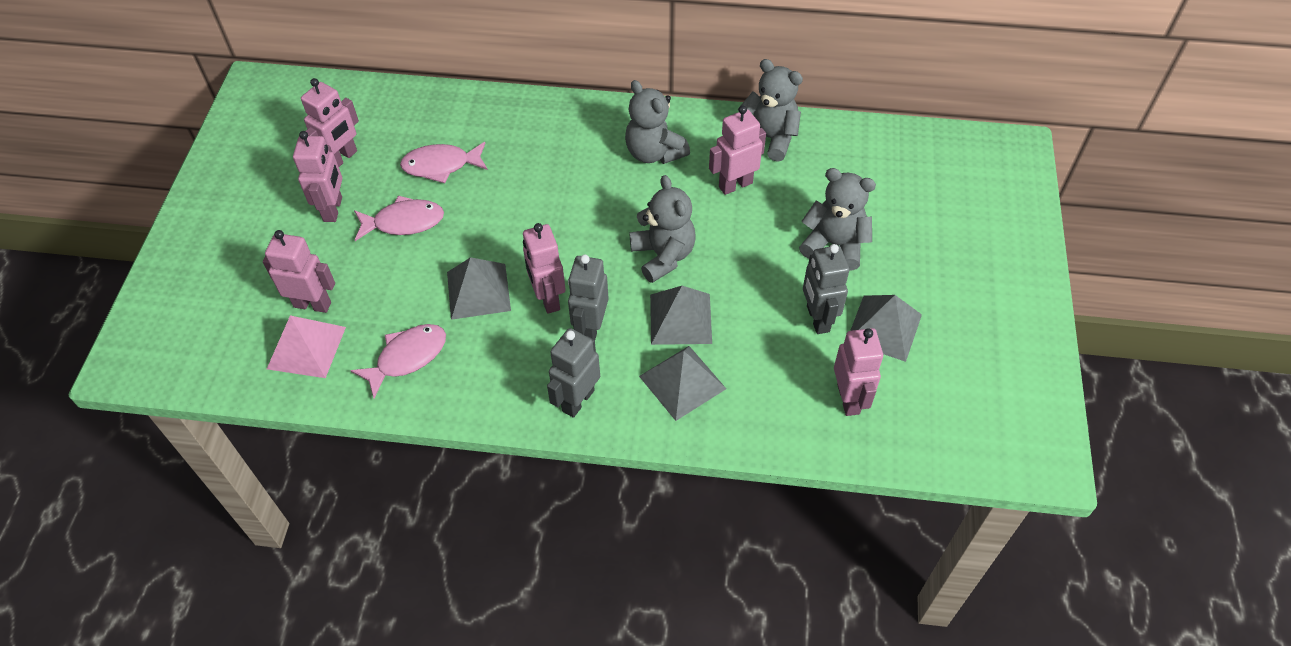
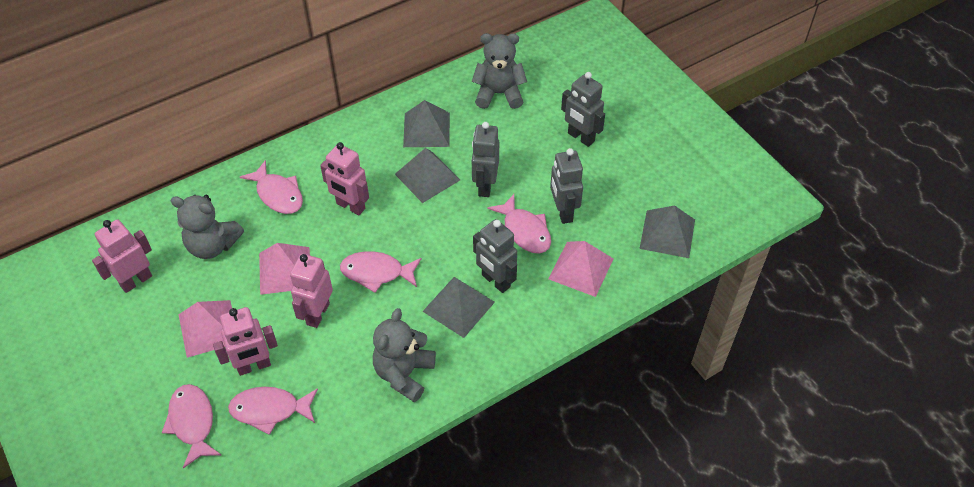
grey robot: 3 -> 4
grey teddy bear: 4 -> 3
pink fish: 3 -> 5
pink pyramid: 1 -> 3
pink robot: 6 -> 4

